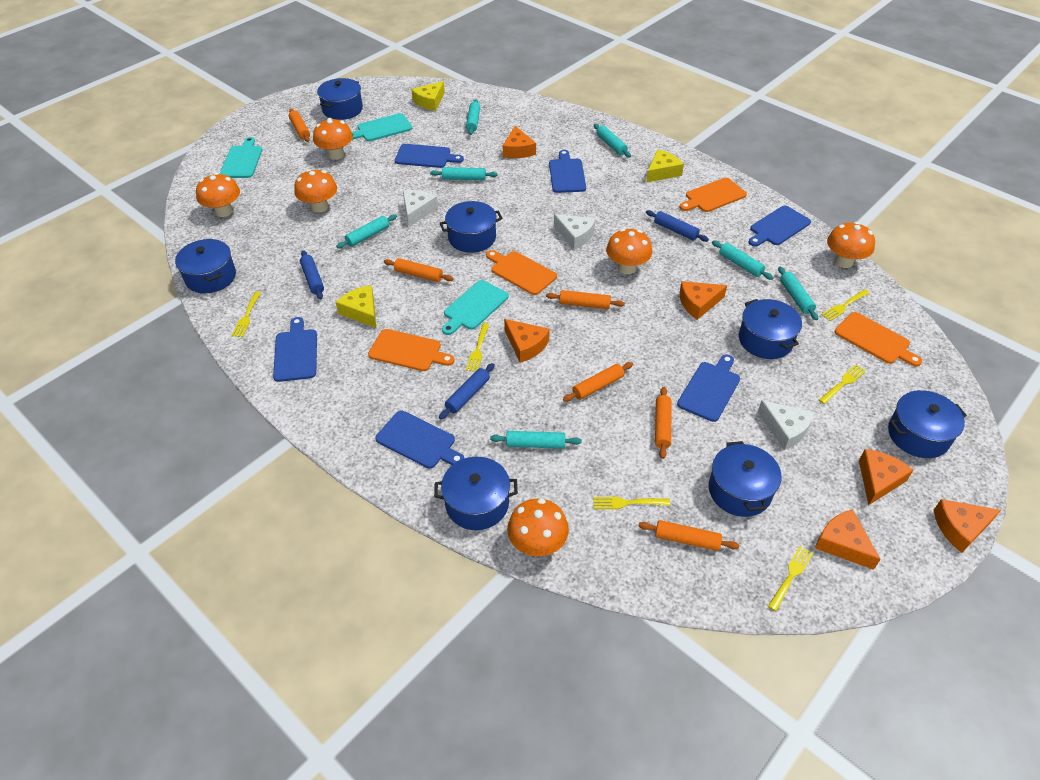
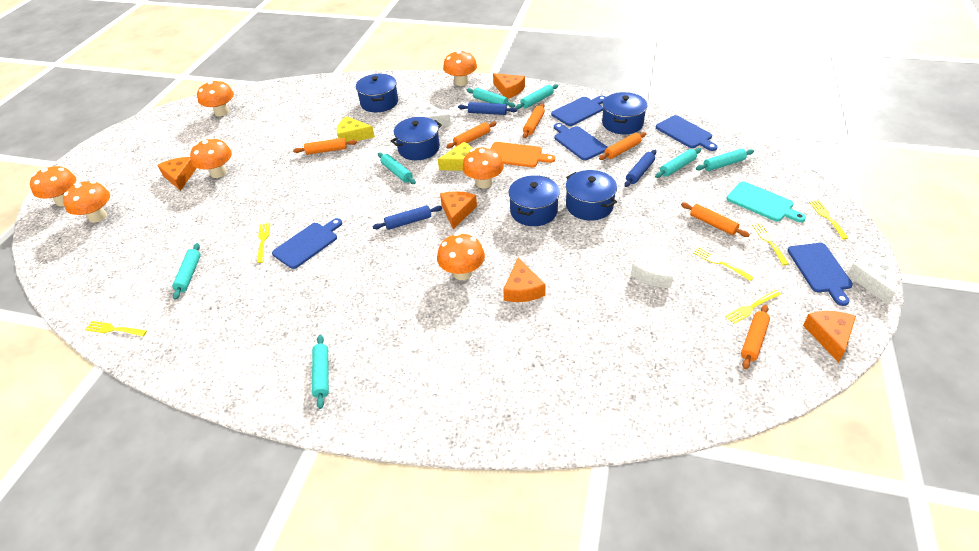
blue cutting board: 6 -> 5
blue pot: 7 -> 5
orange cheese: 6 -> 5
orange cutting board: 4 -> 1
orange mushroom: 6 -> 7
turquoise cutting board: 3 -> 1
yellow cheese: 3 -> 2

